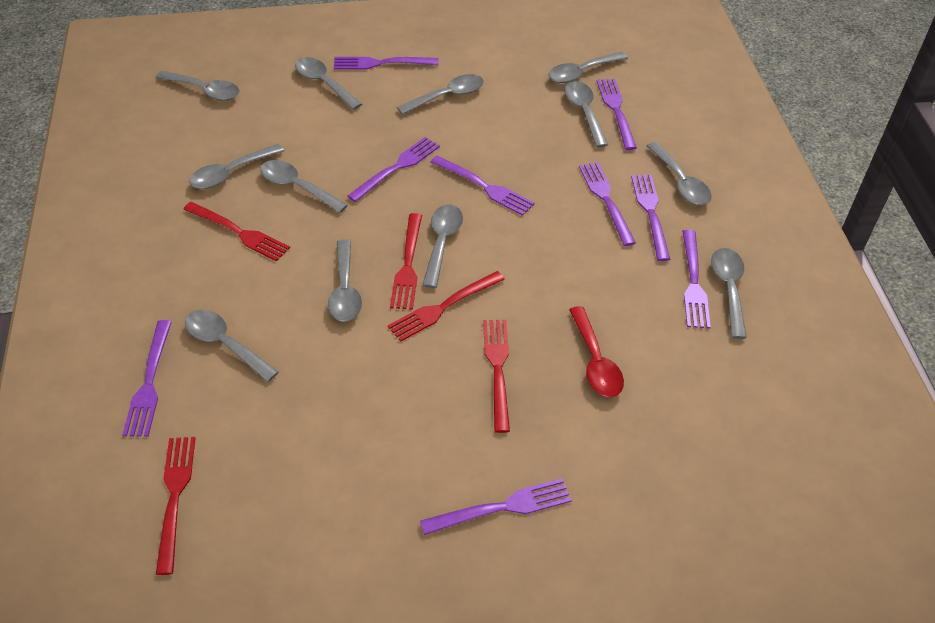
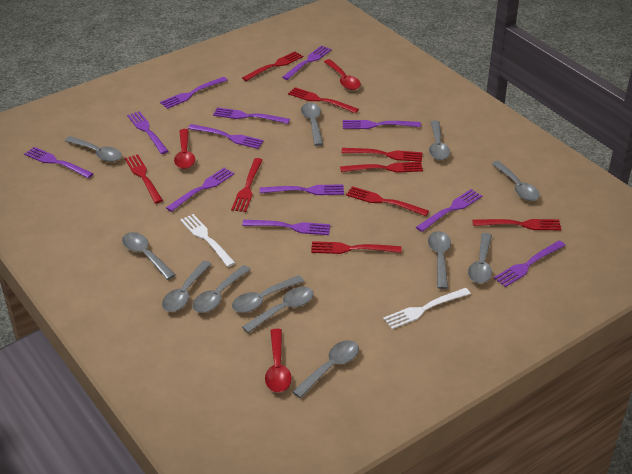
purple fork: 9 -> 12
red fork: 5 -> 9
red spoon: 1 -> 3
white fork: 0 -> 2

